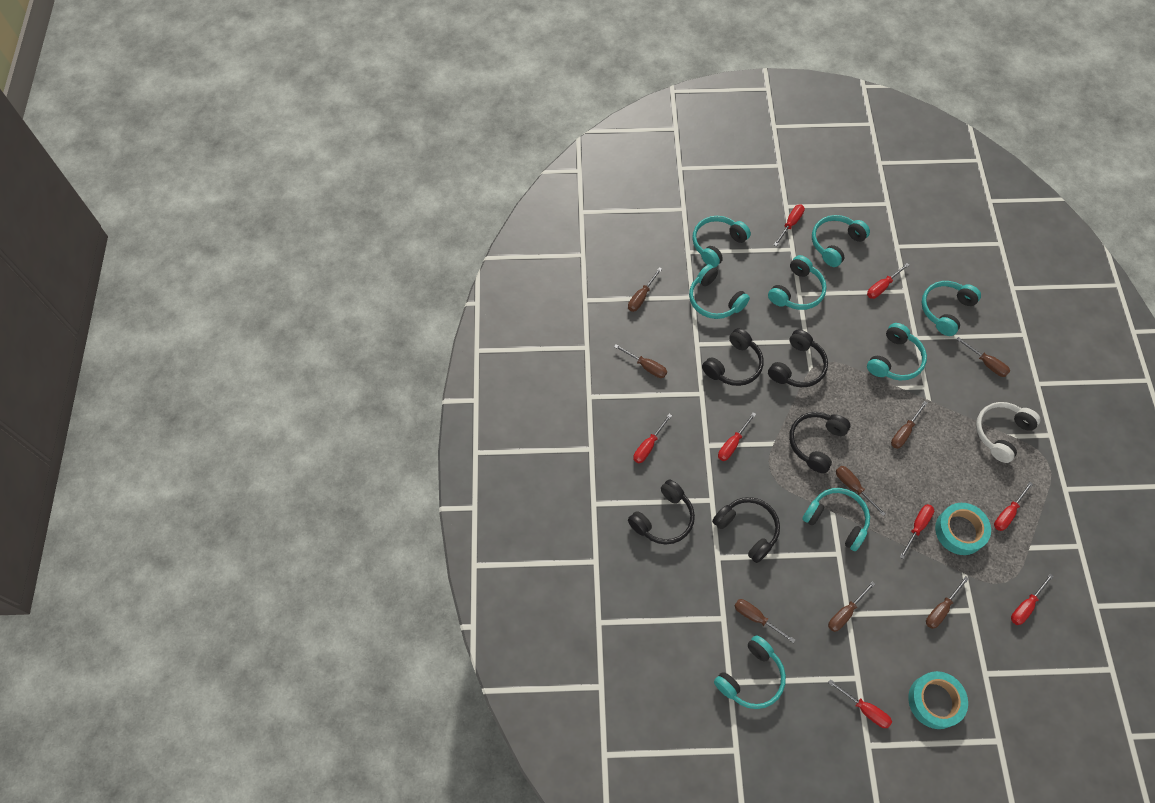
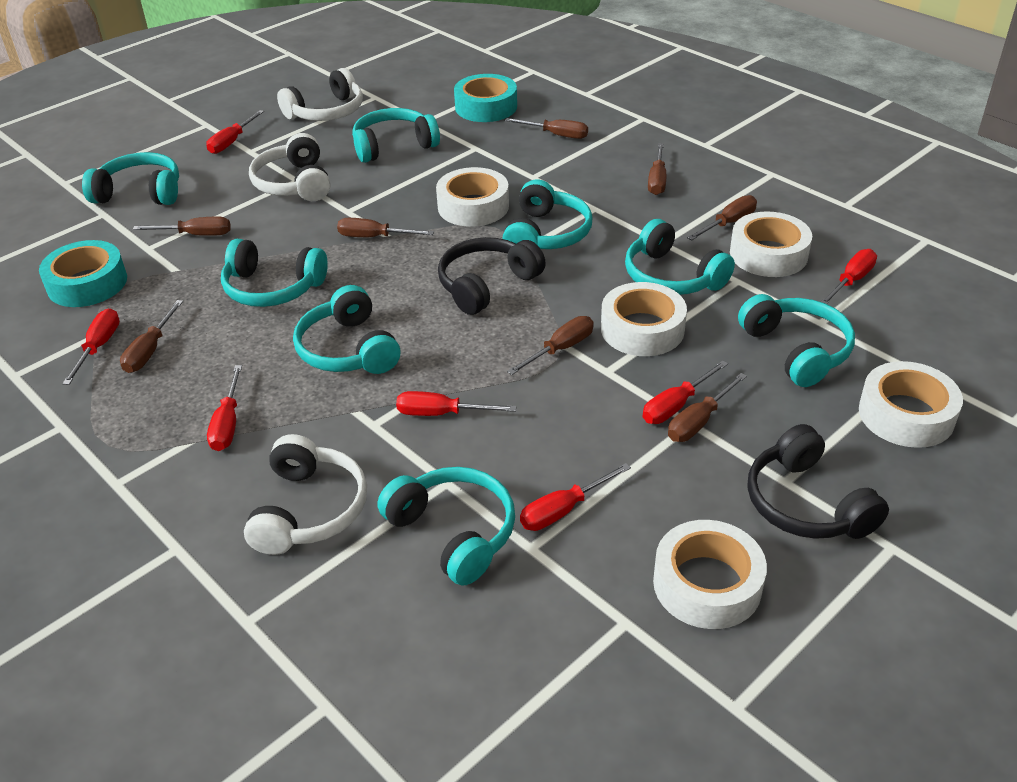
black headphones: 5 -> 2
red screwdriver: 8 -> 7
white headphones: 1 -> 3
white tape: 0 -> 5

